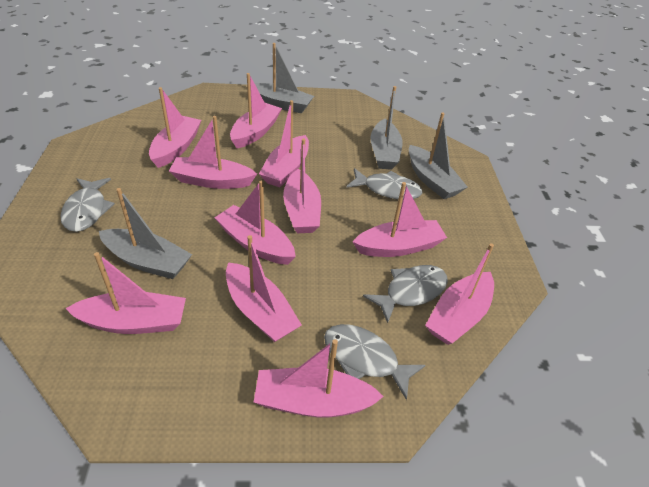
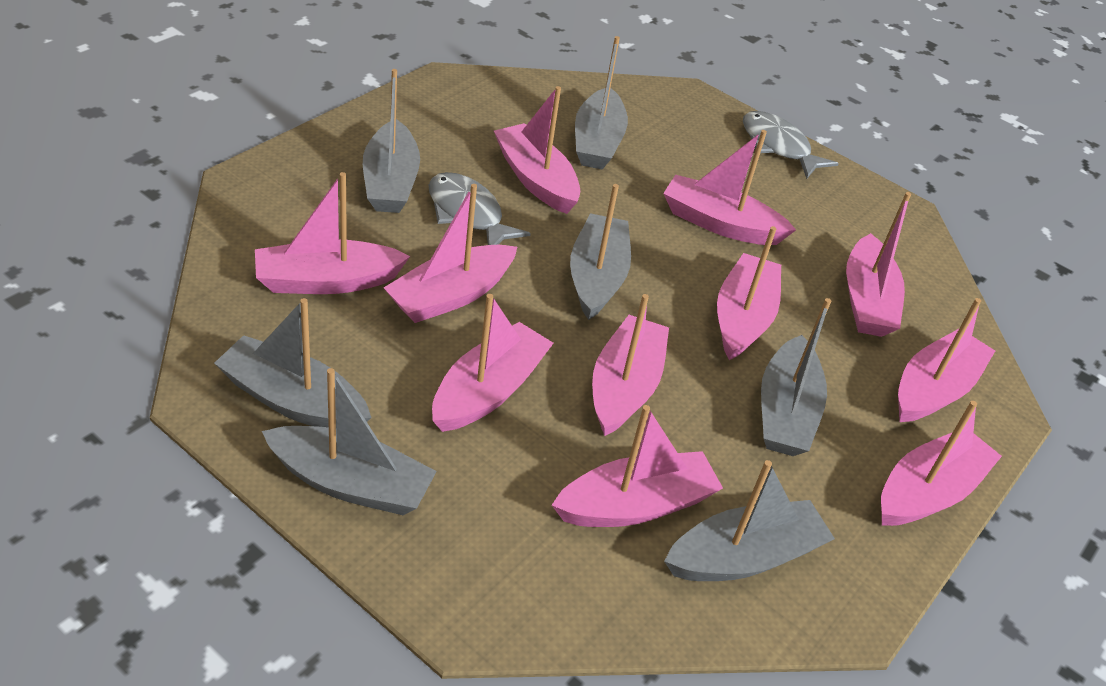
grey boat: 4 -> 7
grey fish: 4 -> 2

